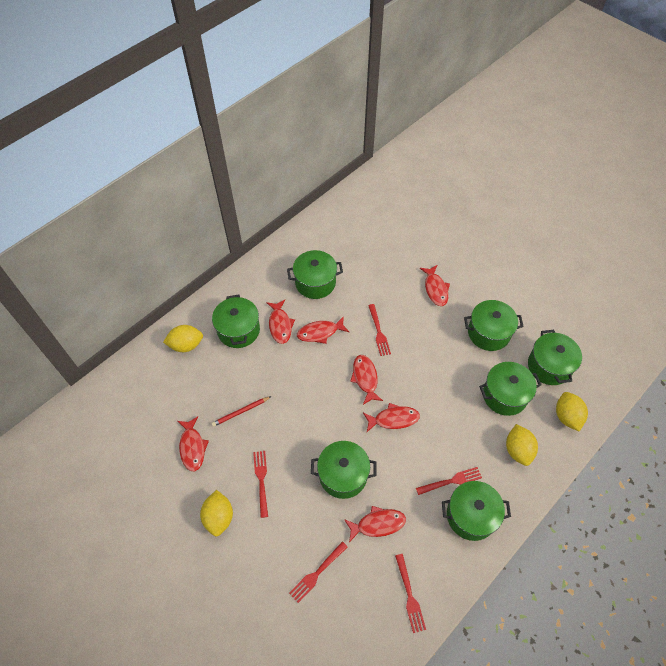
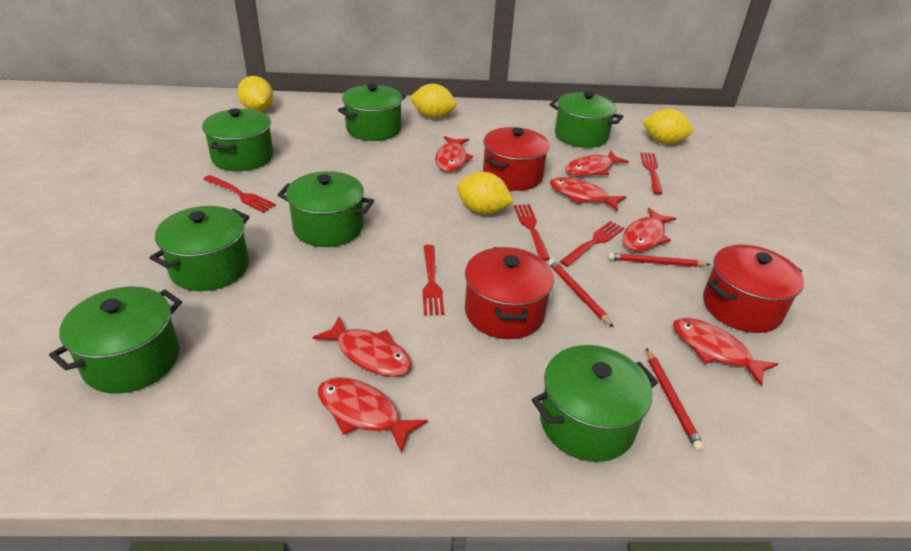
red pencil: 1 -> 3
red pot: 0 -> 3

